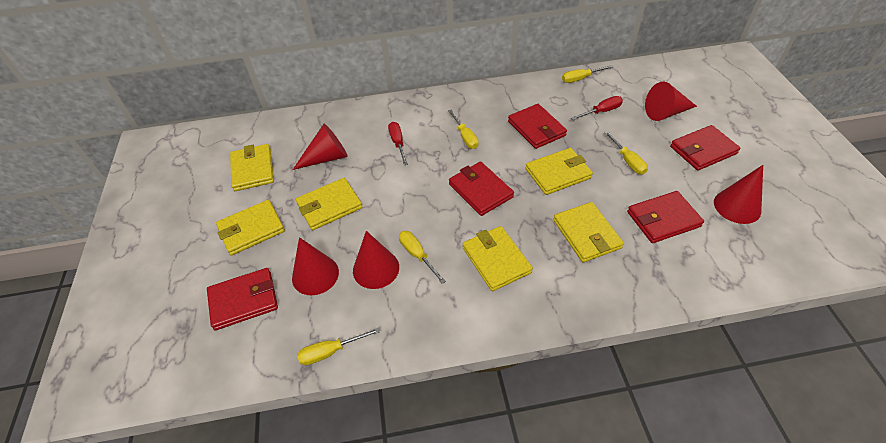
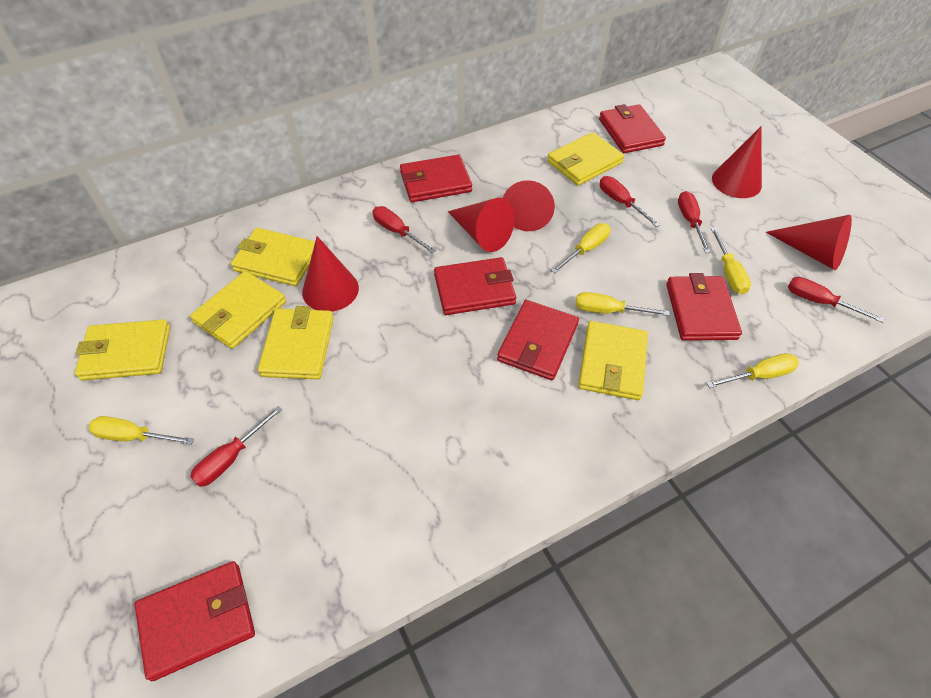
red screwdriver: 2 -> 5
red wallet: 5 -> 6

